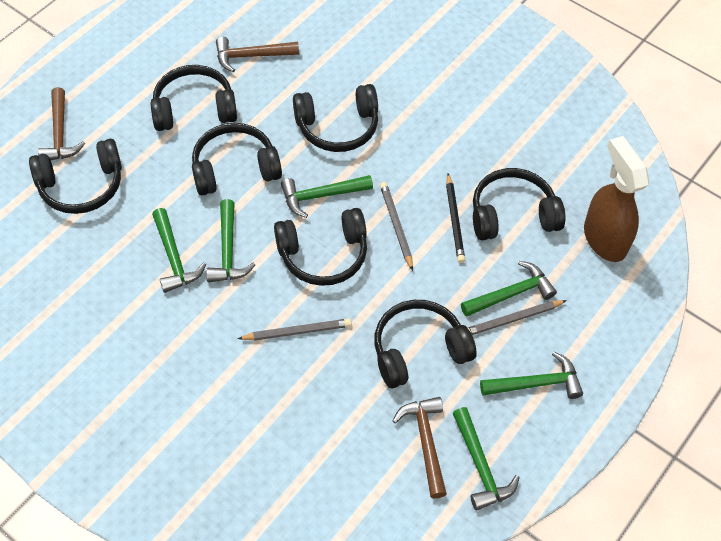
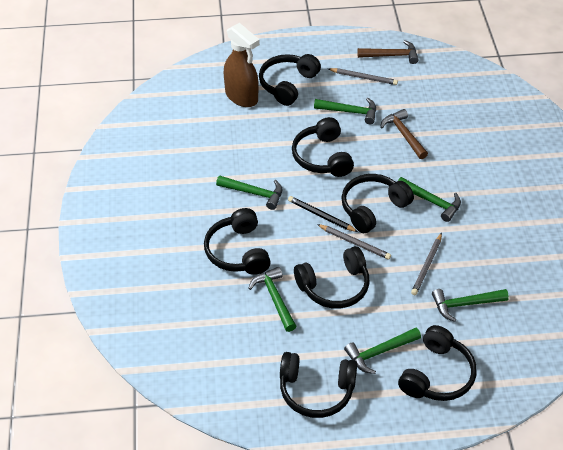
brown hammer: 3 -> 2

